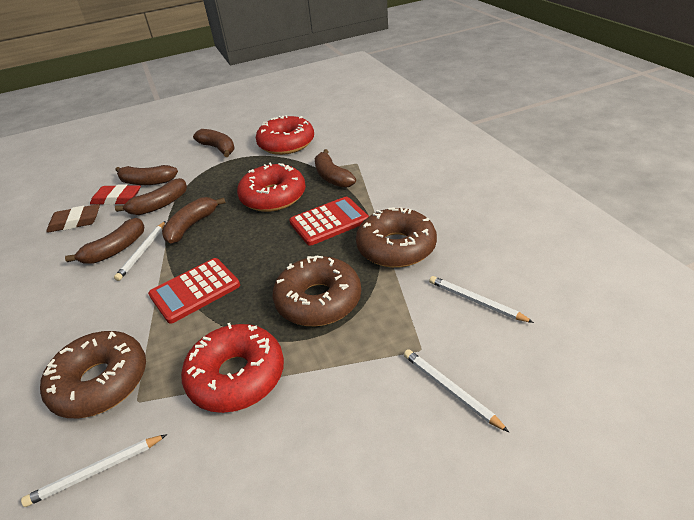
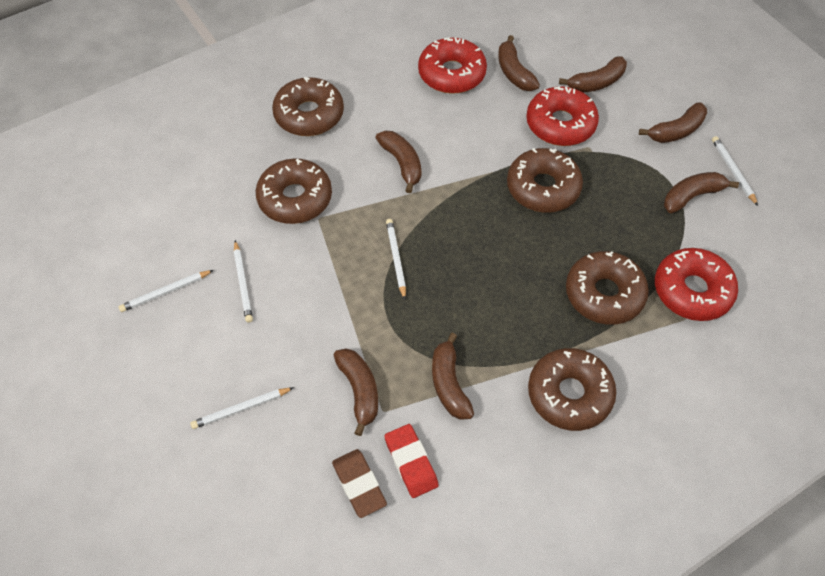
brown banana: 6 -> 7
brown donut: 3 -> 5
red calculator: 2 -> 0
white pencil: 4 -> 5

